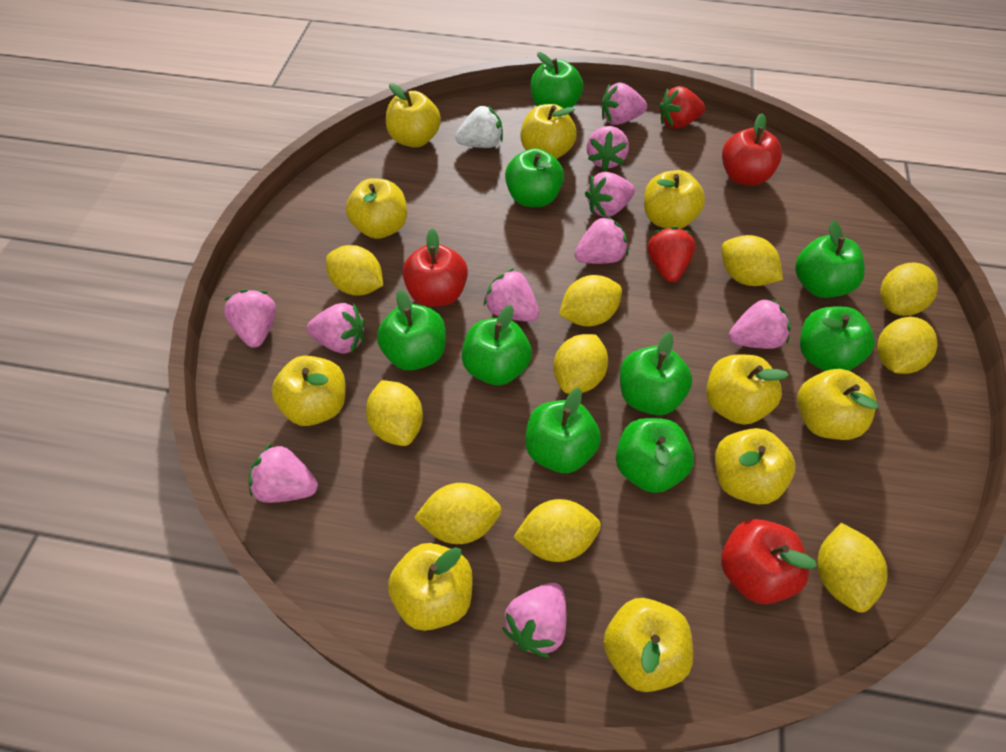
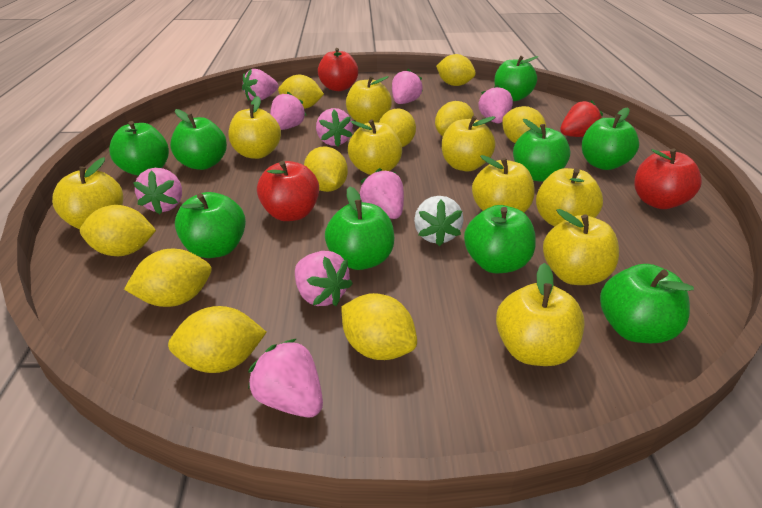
pink strawberry: 10 -> 9
red strawberry: 2 -> 1
yellow apple: 10 -> 9

